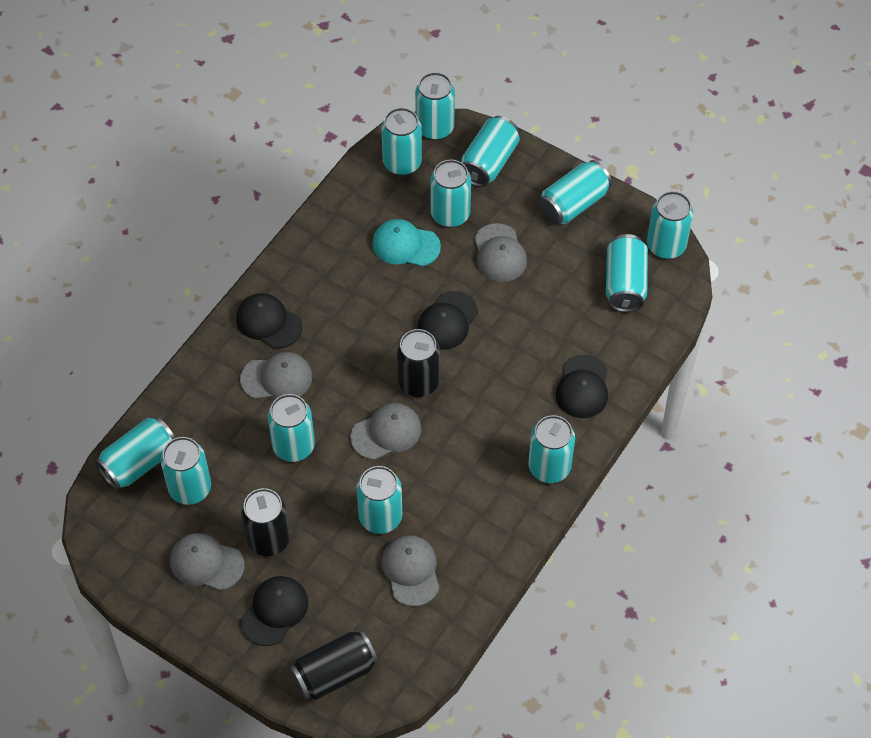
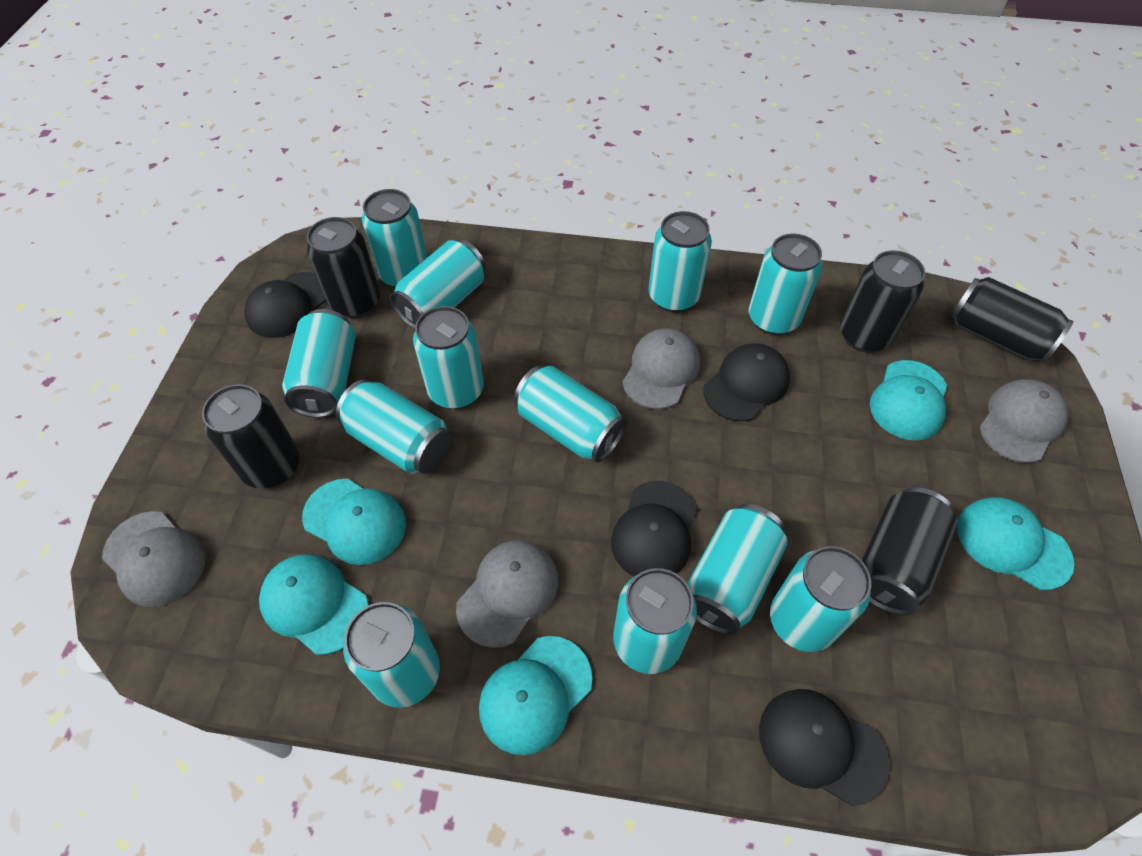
black can: 3 -> 5
grey cap: 5 -> 4
turquoise cap: 1 -> 5

